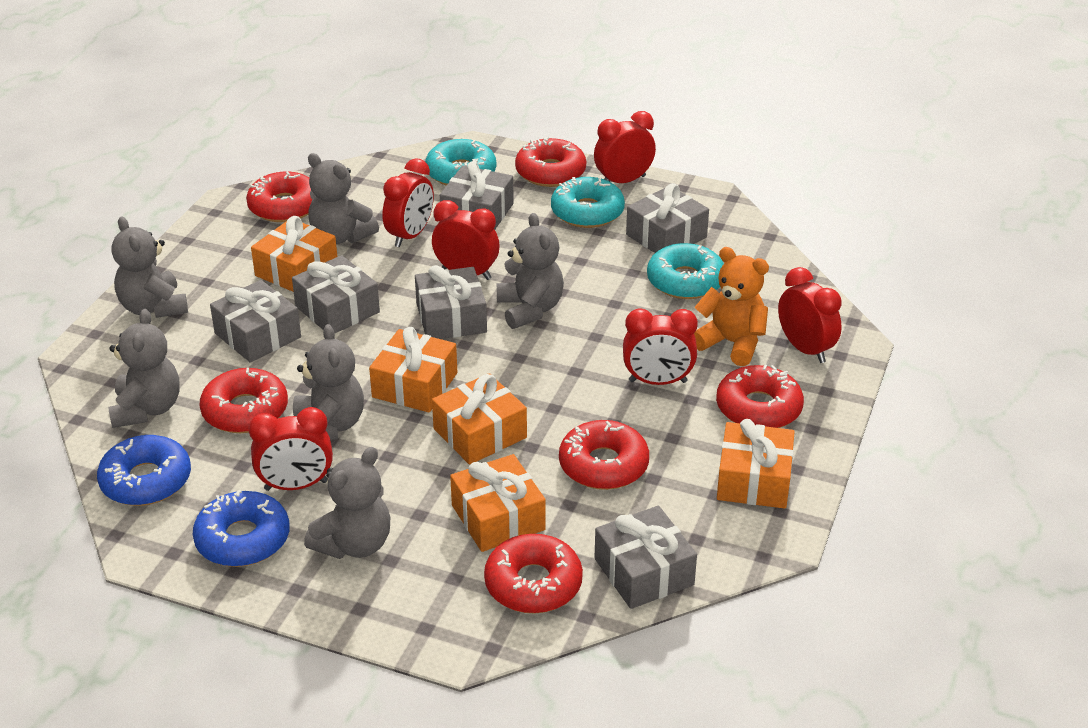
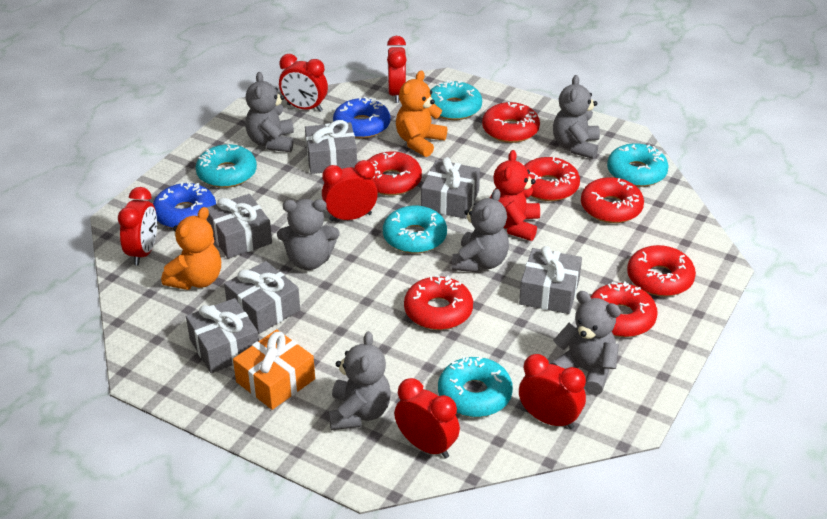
orange gift: 5 -> 1
orange teddy bear: 1 -> 2
red donut: 6 -> 7
red teddy bear: 0 -> 1
turquoise donut: 3 -> 5

